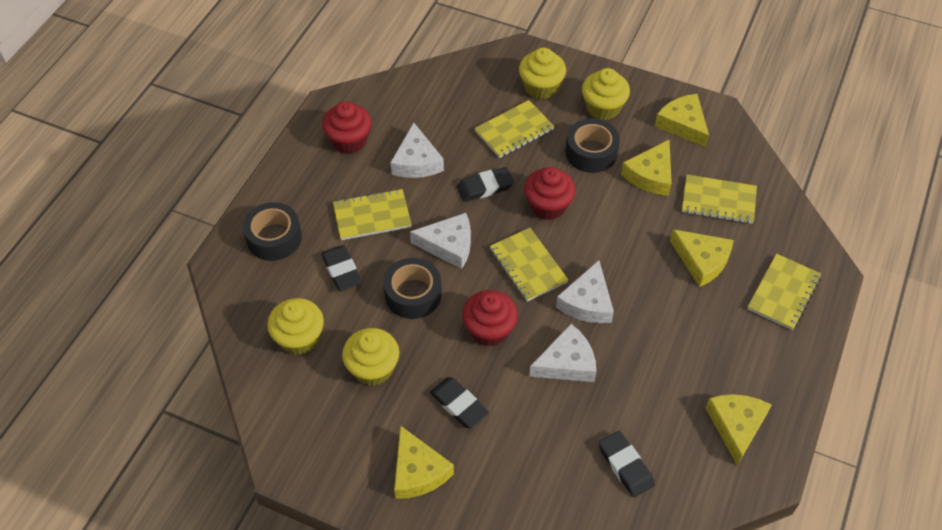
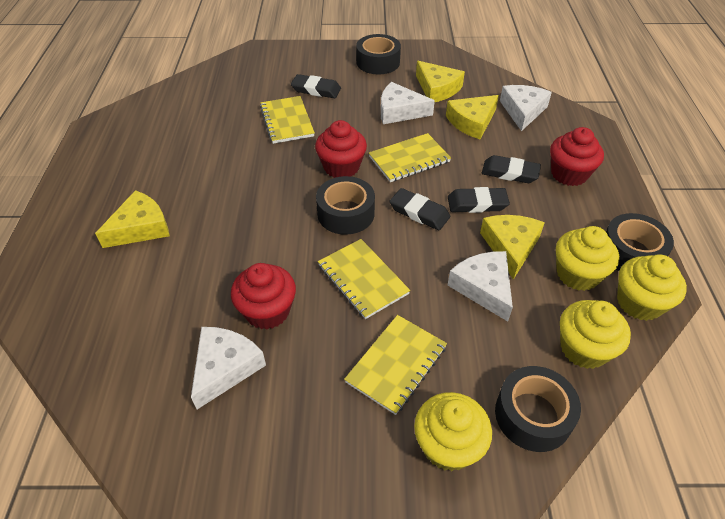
black tape: 3 -> 4
yellow cheese: 5 -> 4
yellow notebook: 5 -> 4

